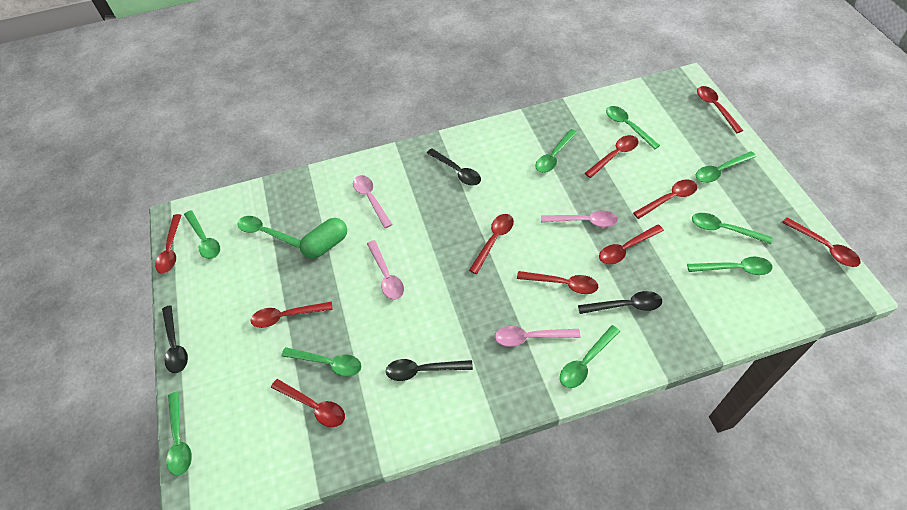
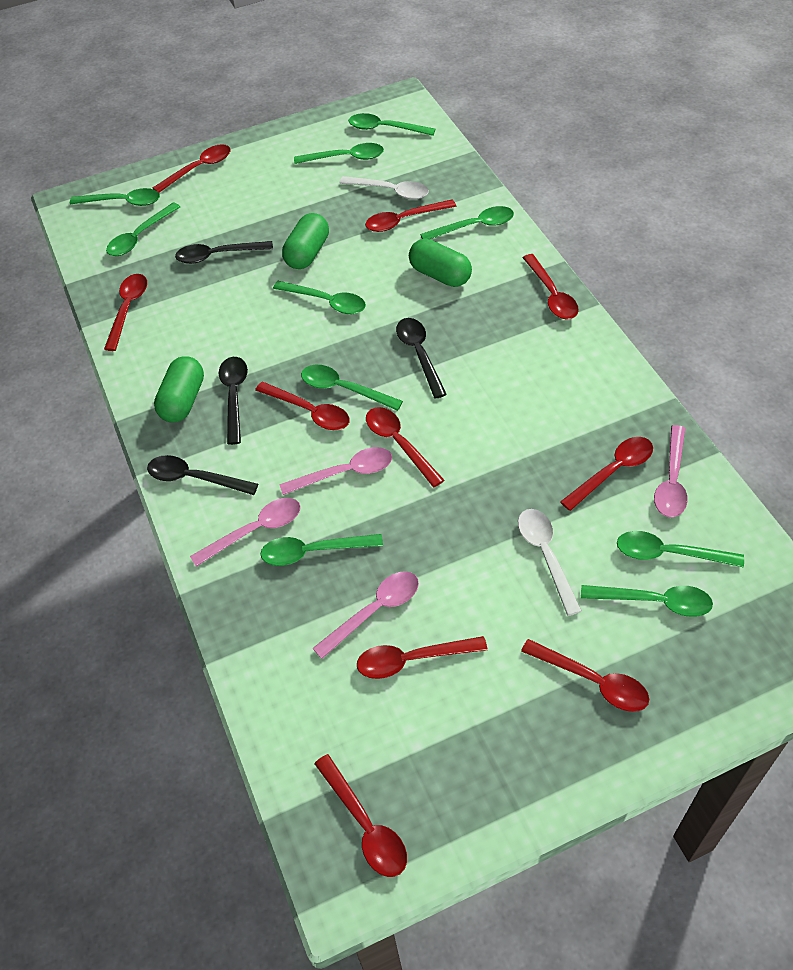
green capsule: 1 -> 3
white spoon: 0 -> 2

